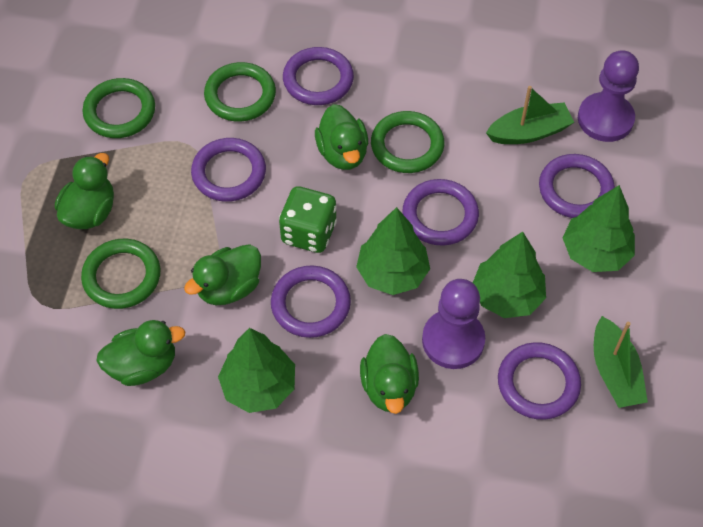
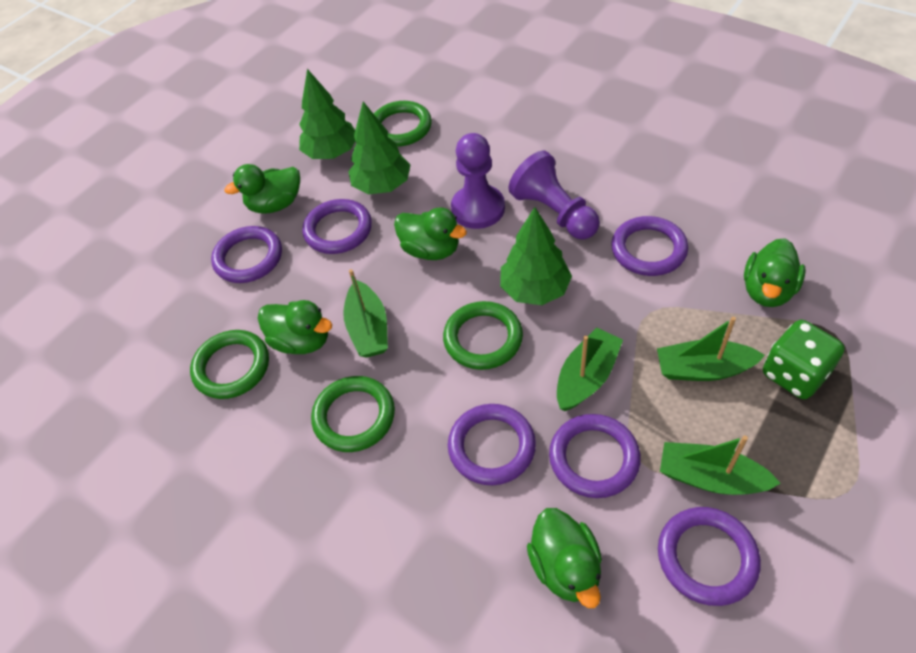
green boat: 2 -> 4
green tree: 4 -> 3

